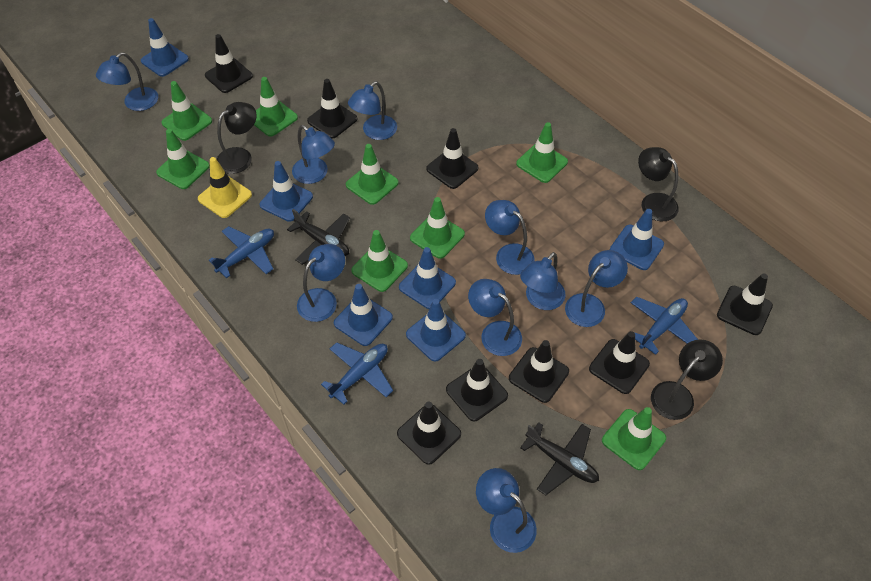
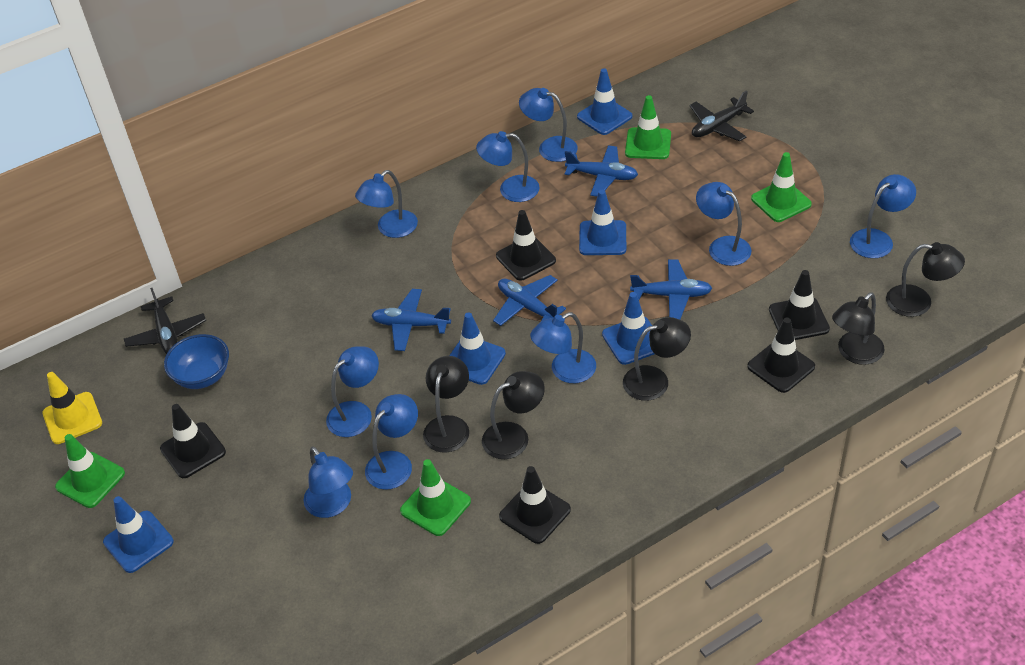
black lamp: 3 -> 5
black traffic cone: 8 -> 5
blue bowl: 0 -> 1
blue plane: 3 -> 4
blue traffic cone: 6 -> 5
green traffic cone: 8 -> 4

